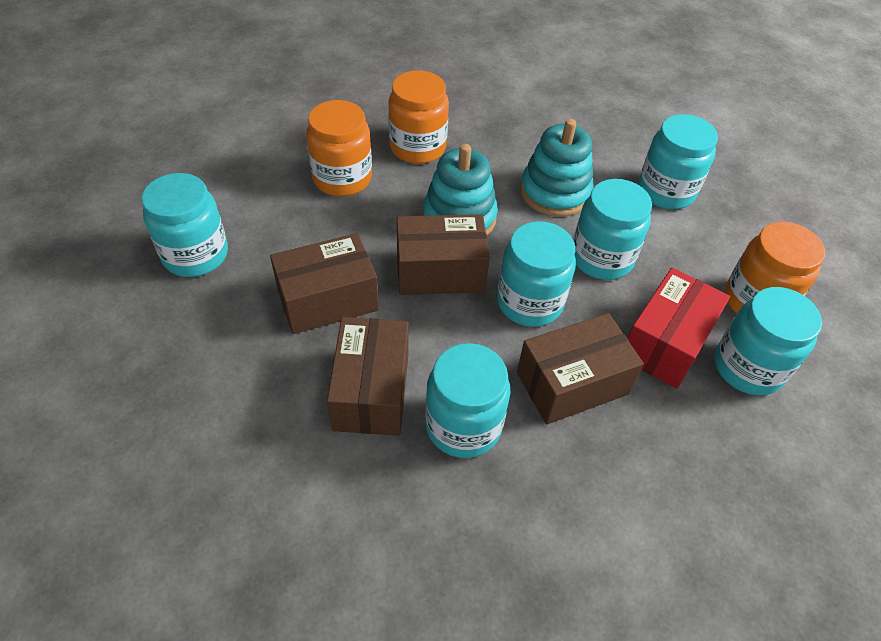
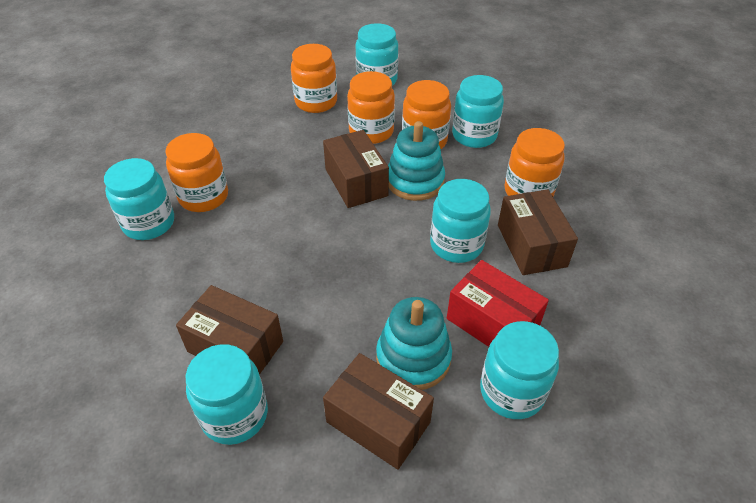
orange jar: 3 -> 5

